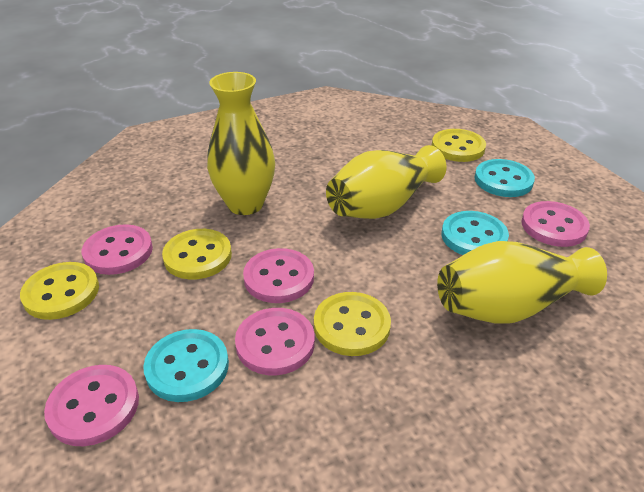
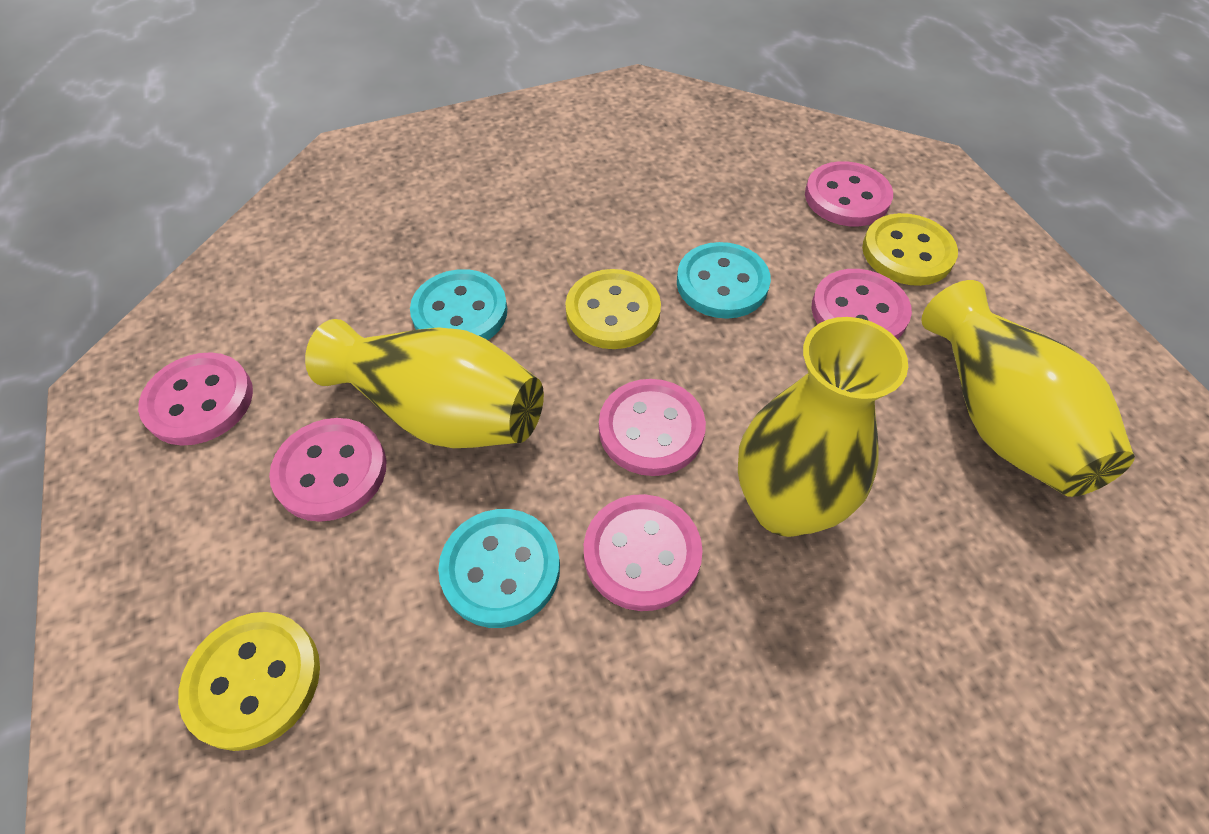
pink button: 5 -> 6
yellow button: 4 -> 3

